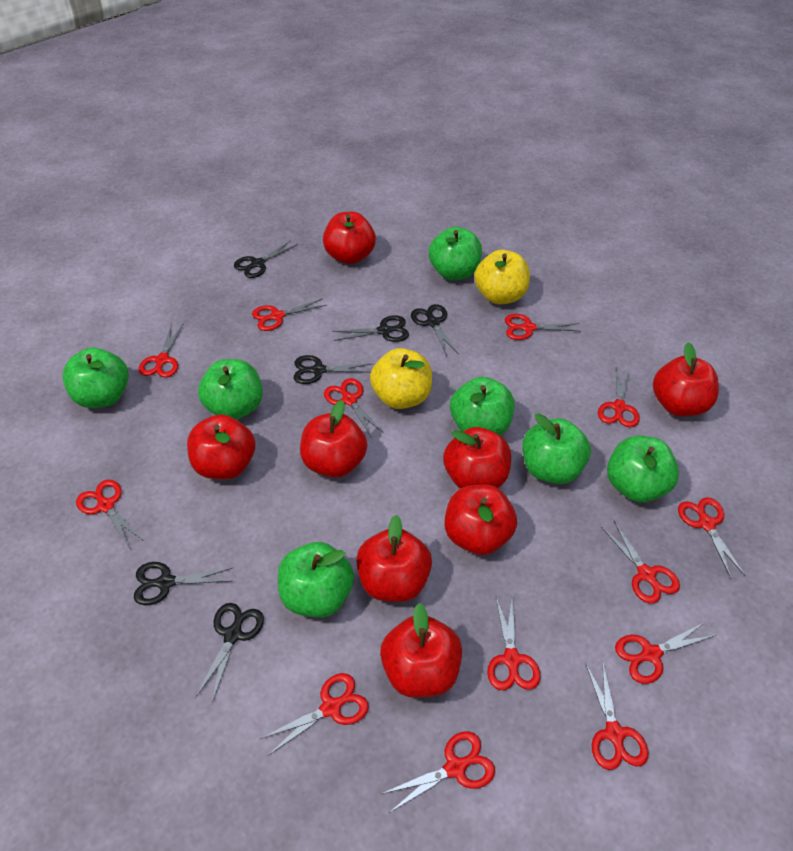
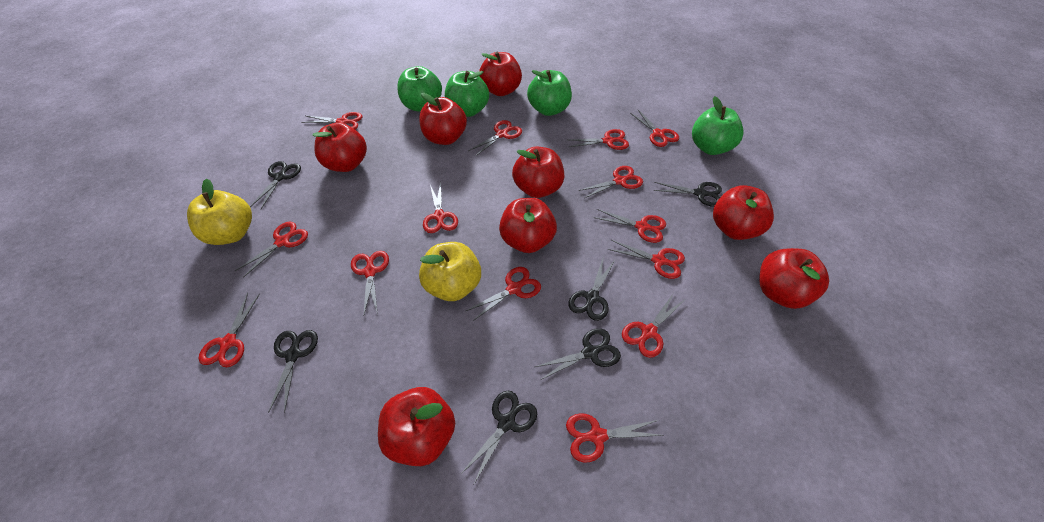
green apple: 7 -> 4
red scissors: 13 -> 14

